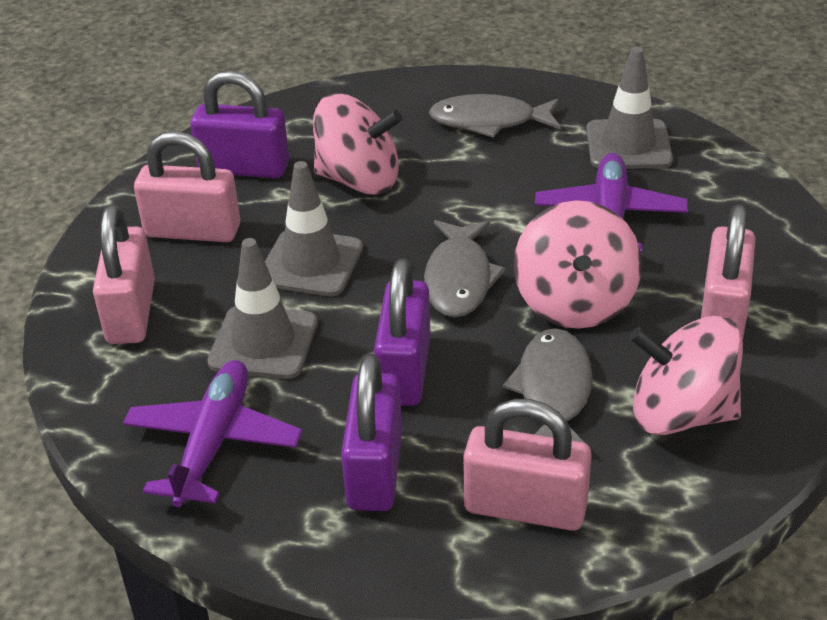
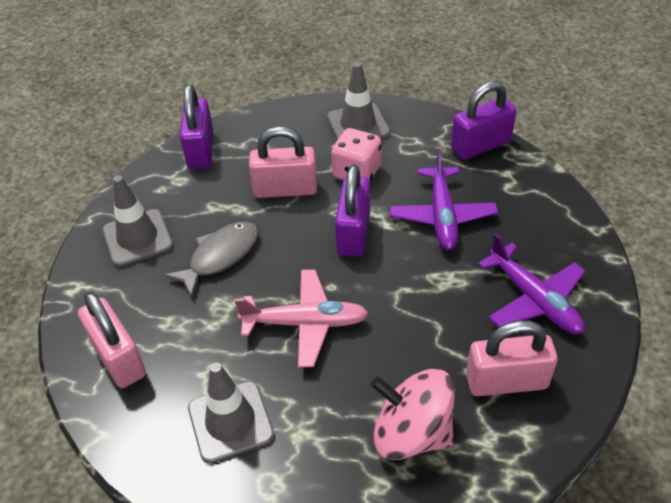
grey fish: 3 -> 1
pink dice: 0 -> 1
pink padlock: 4 -> 3
pink plane: 0 -> 1
pink spinning top: 3 -> 1

